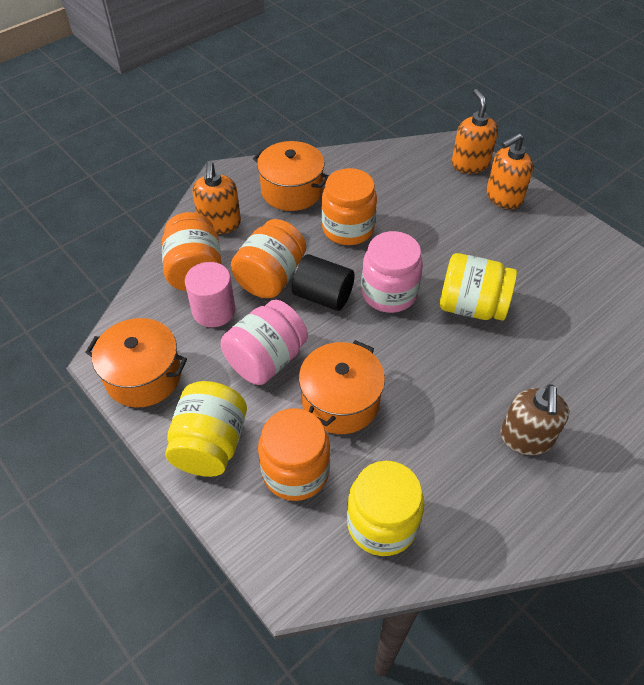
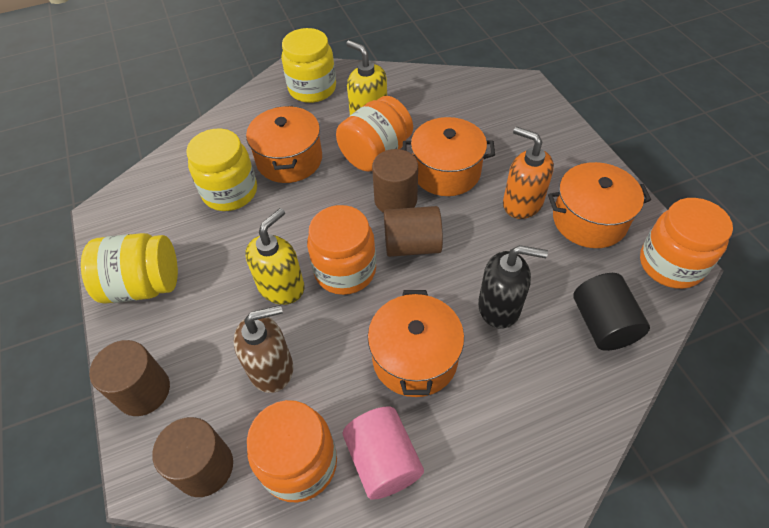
black soap dispenser: 0 -> 1
brown cylinder: 0 -> 4
orange pot: 3 -> 4
orange soap dispenser: 3 -> 1
pink jar: 2 -> 0
yellow soap dispenser: 0 -> 2

